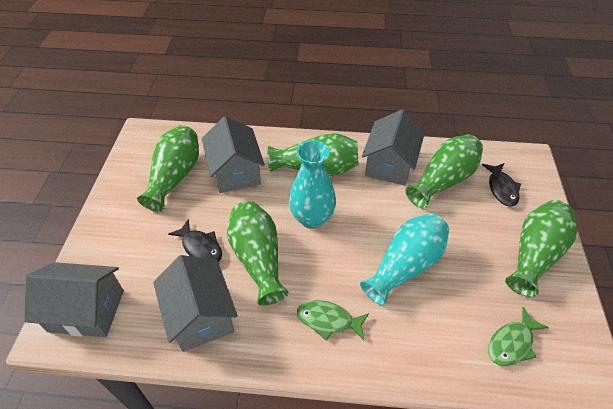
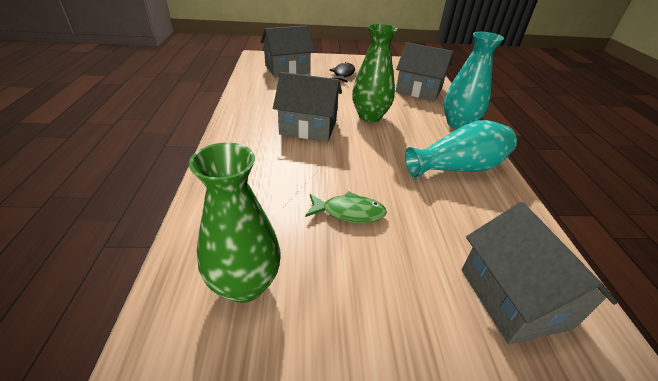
black fish: 2 -> 1
green fish: 2 -> 1
green vase: 5 -> 2

